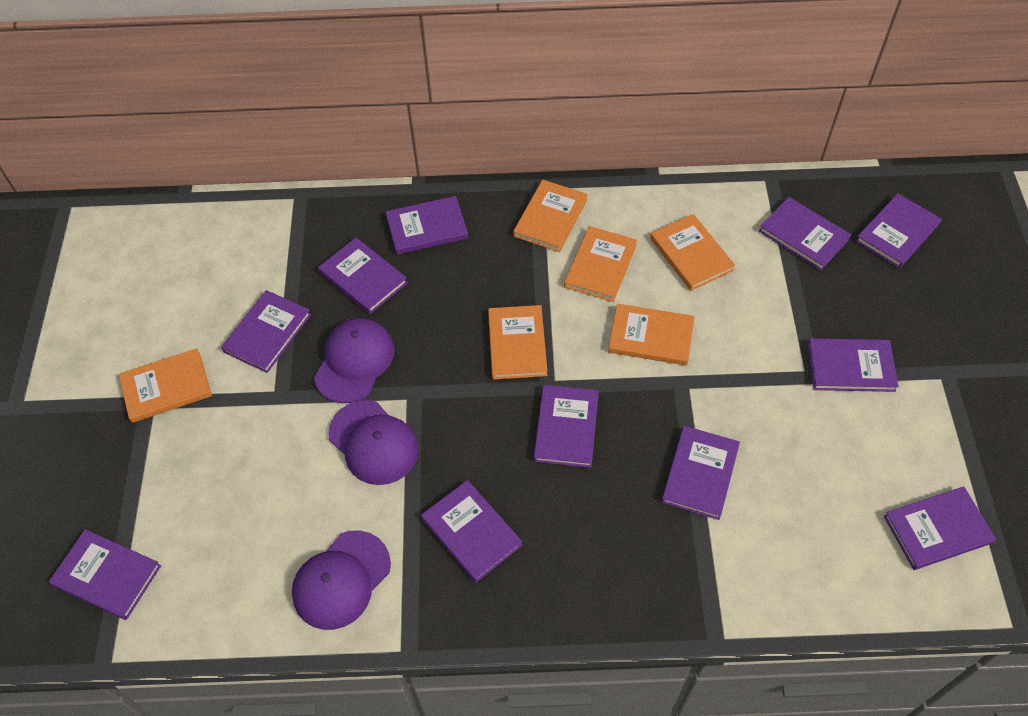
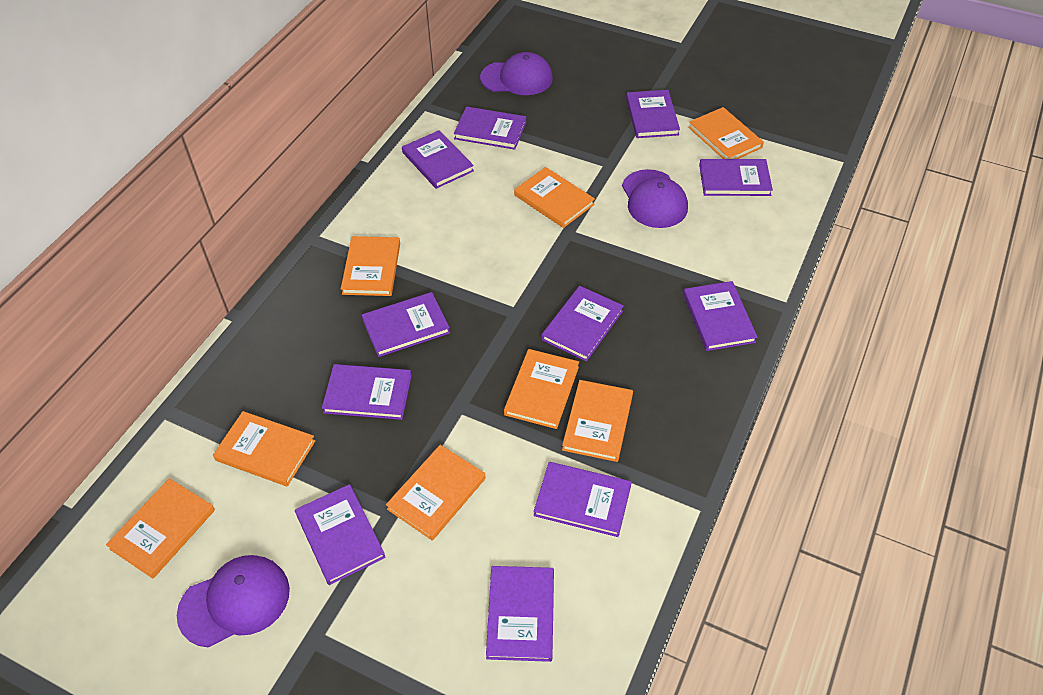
orange book: 6 -> 8

